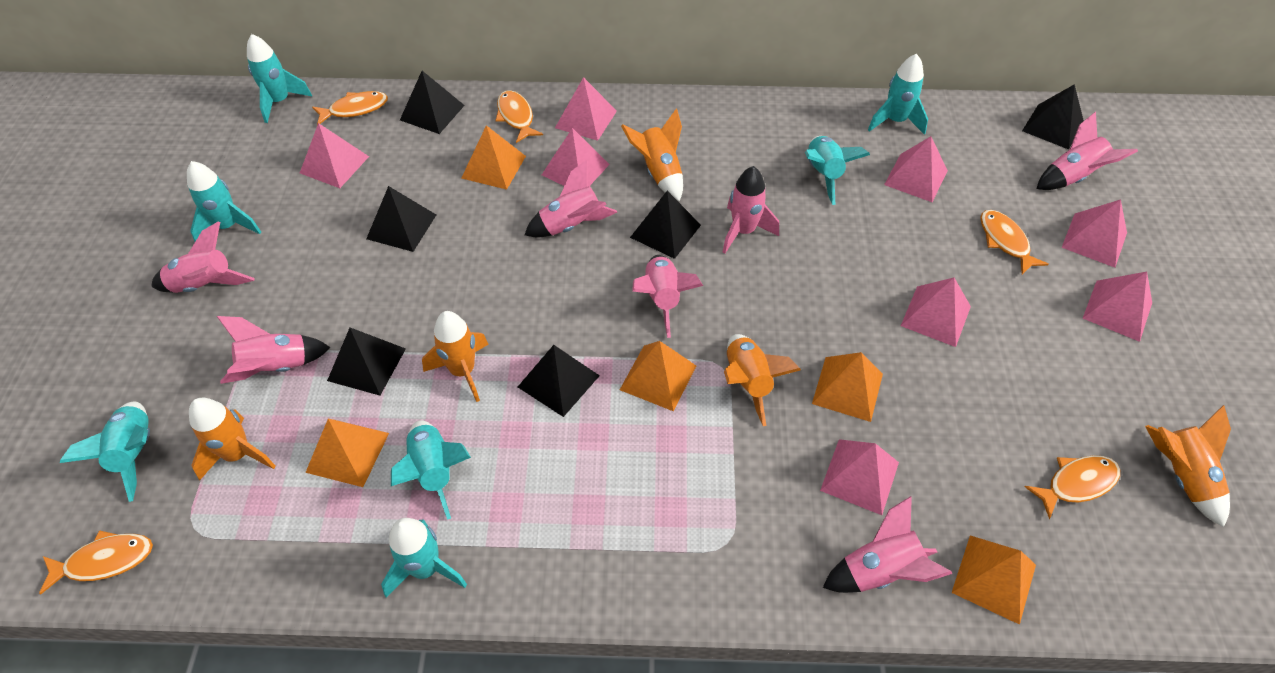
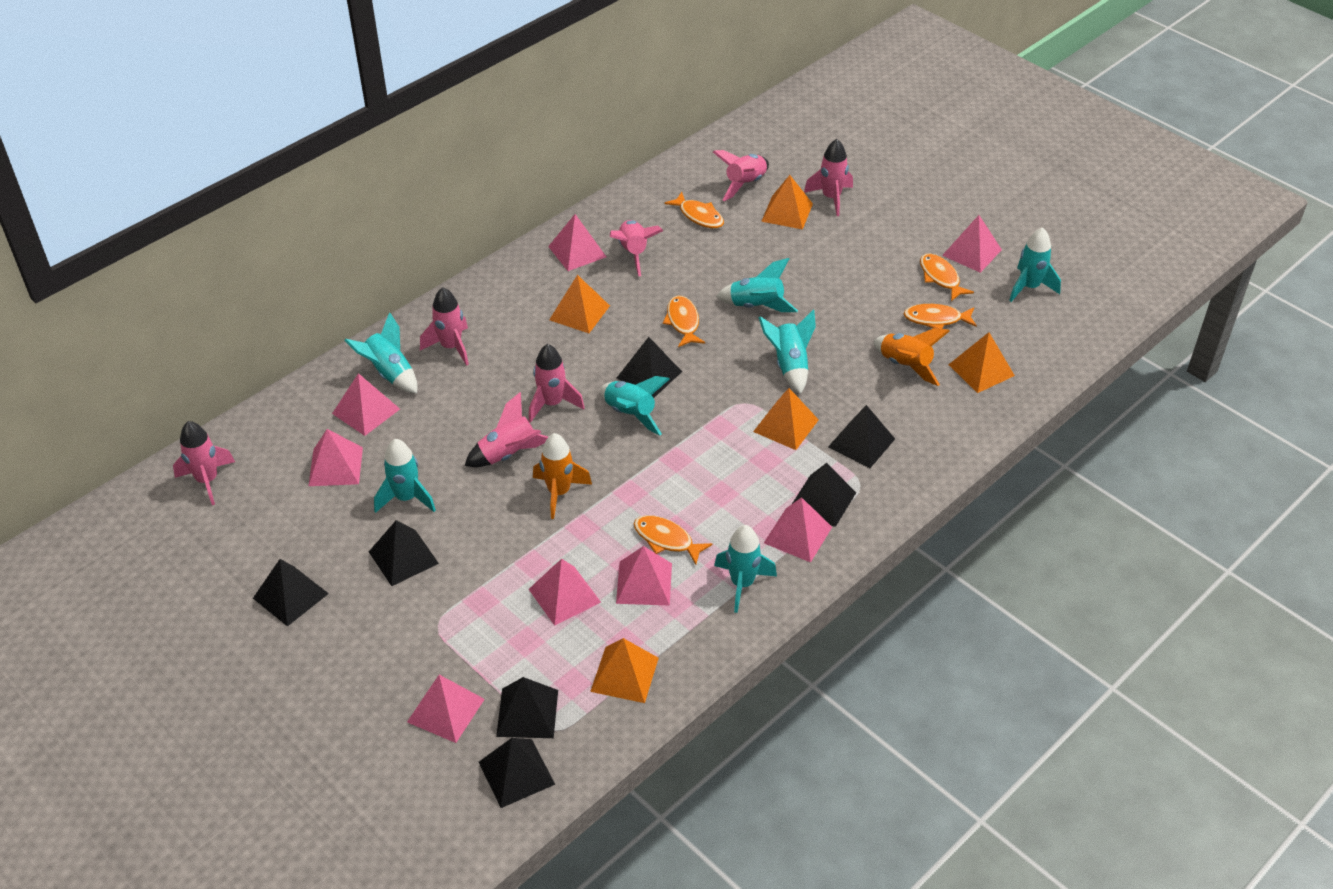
black pyramid: 6 -> 7
orange rocket: 5 -> 2

